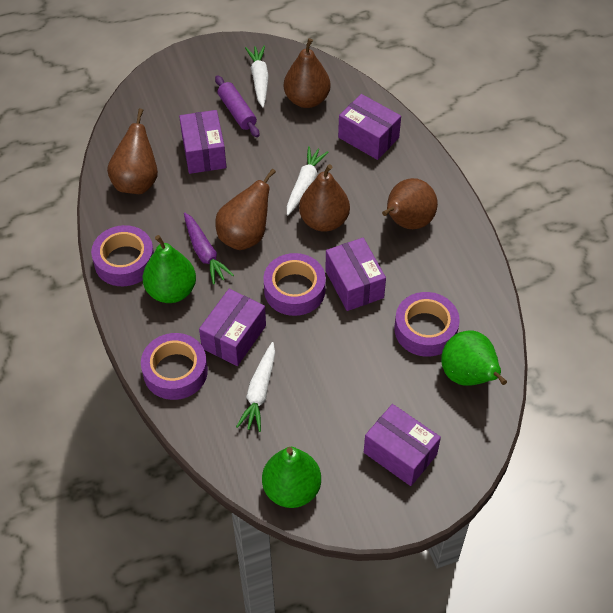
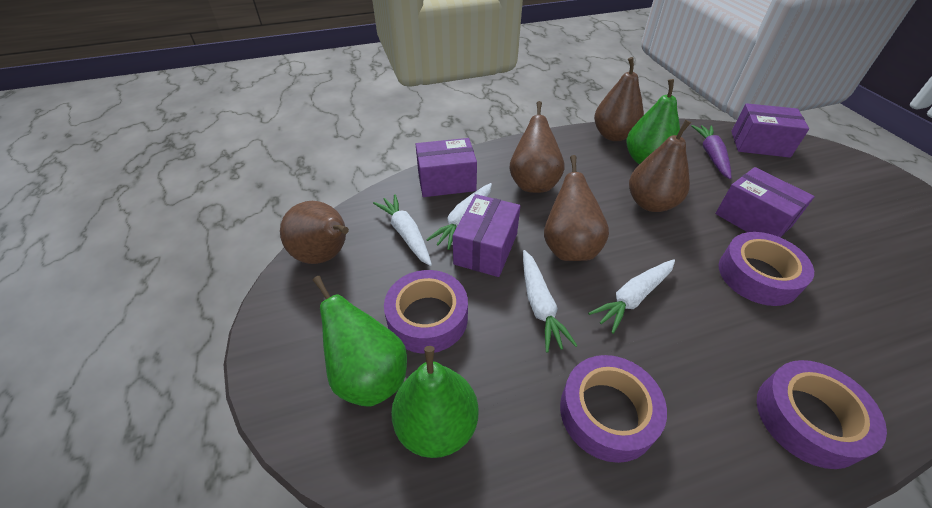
purple box: 5 -> 4
purple rolling pin: 1 -> 0
white carrot: 3 -> 4

